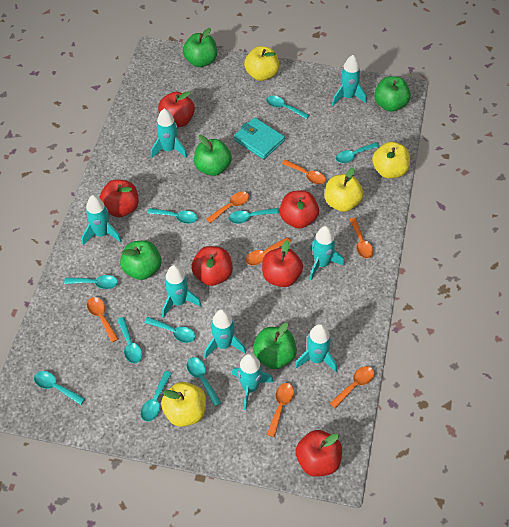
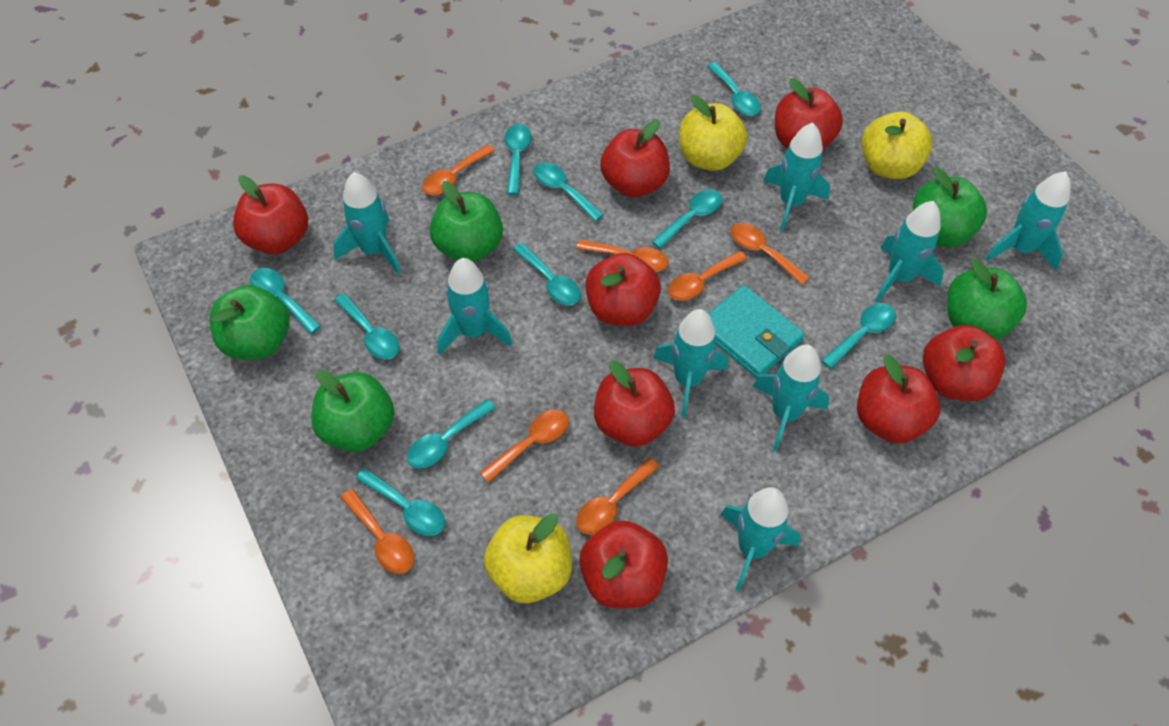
red apple: 6 -> 8
yellow apple: 4 -> 3

